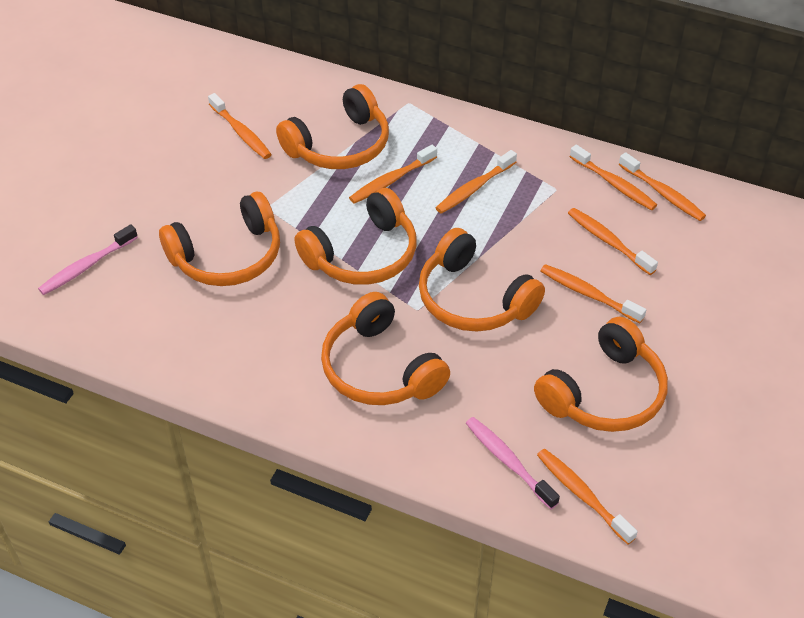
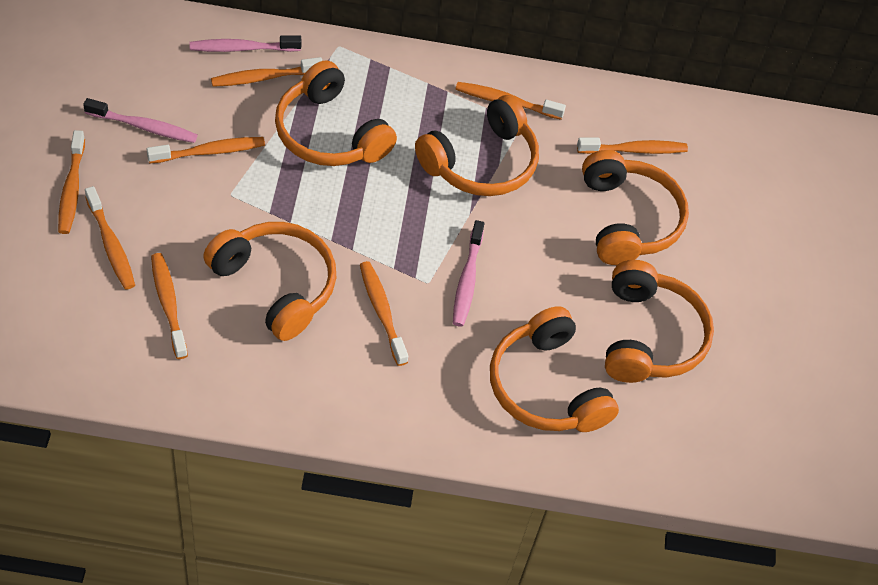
pink toothbrush: 2 -> 3

